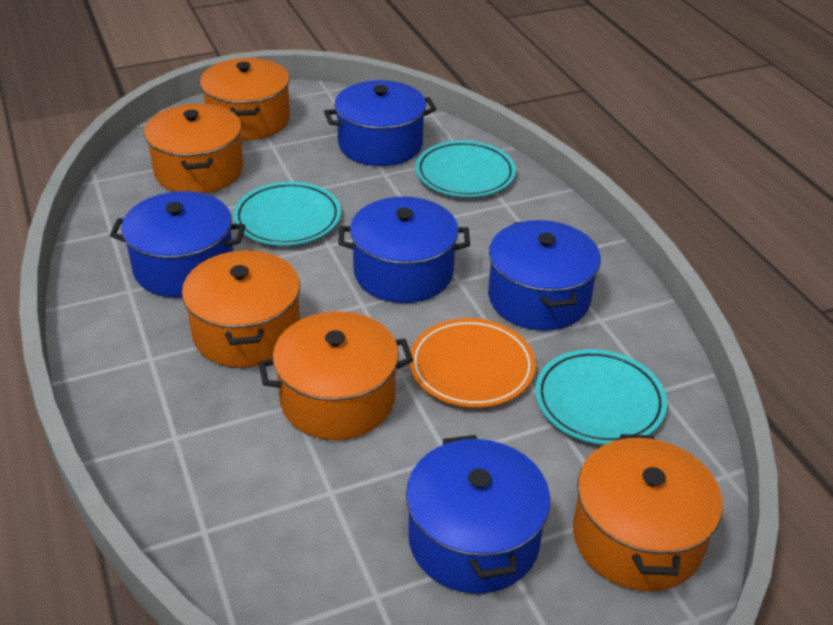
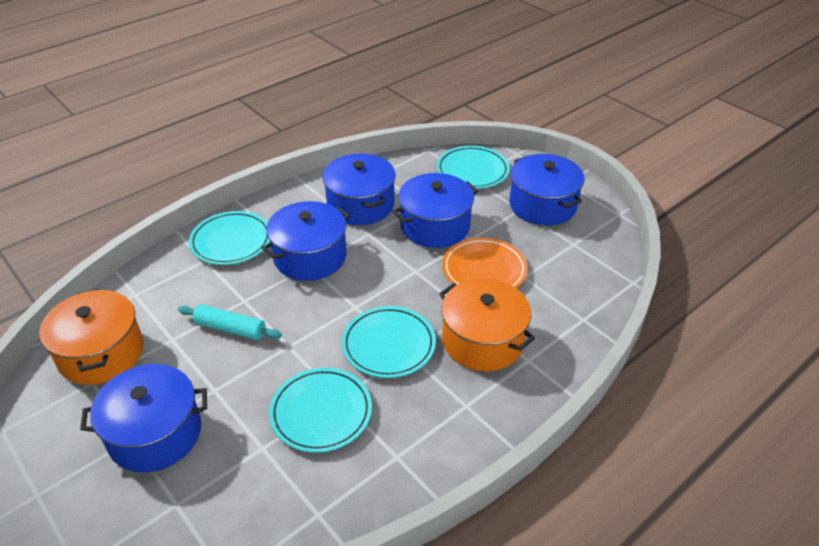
orange pot: 5 -> 2
turquoise plate: 3 -> 4
turquoise rolling pin: 0 -> 1

